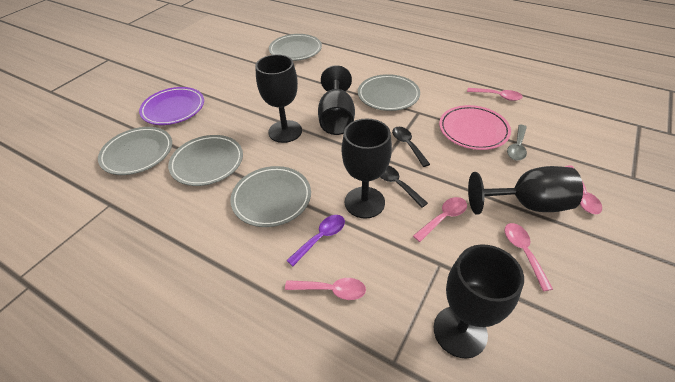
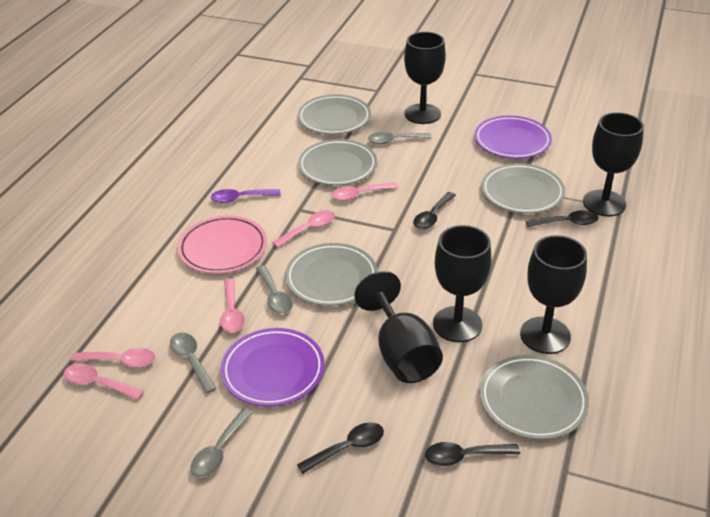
black spoon: 2 -> 4
grey spoon: 1 -> 4
purple plate: 1 -> 2

